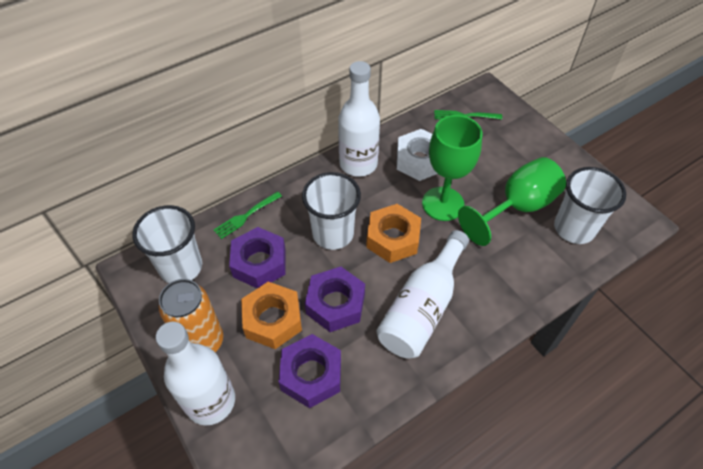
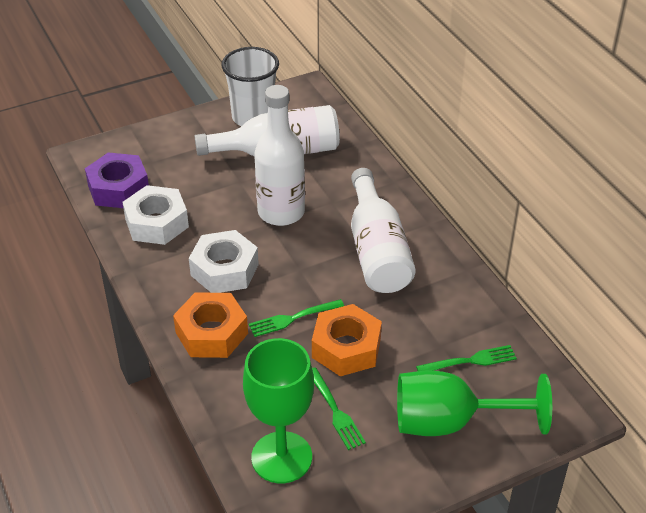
green fork: 2 -> 3
orange can: 1 -> 0
purple nut: 3 -> 1
white cup: 3 -> 1
white nut: 1 -> 2

